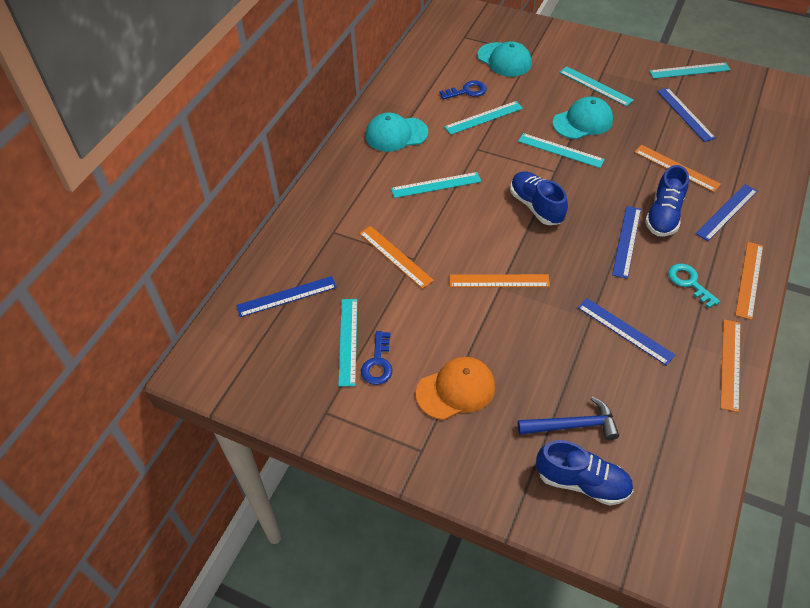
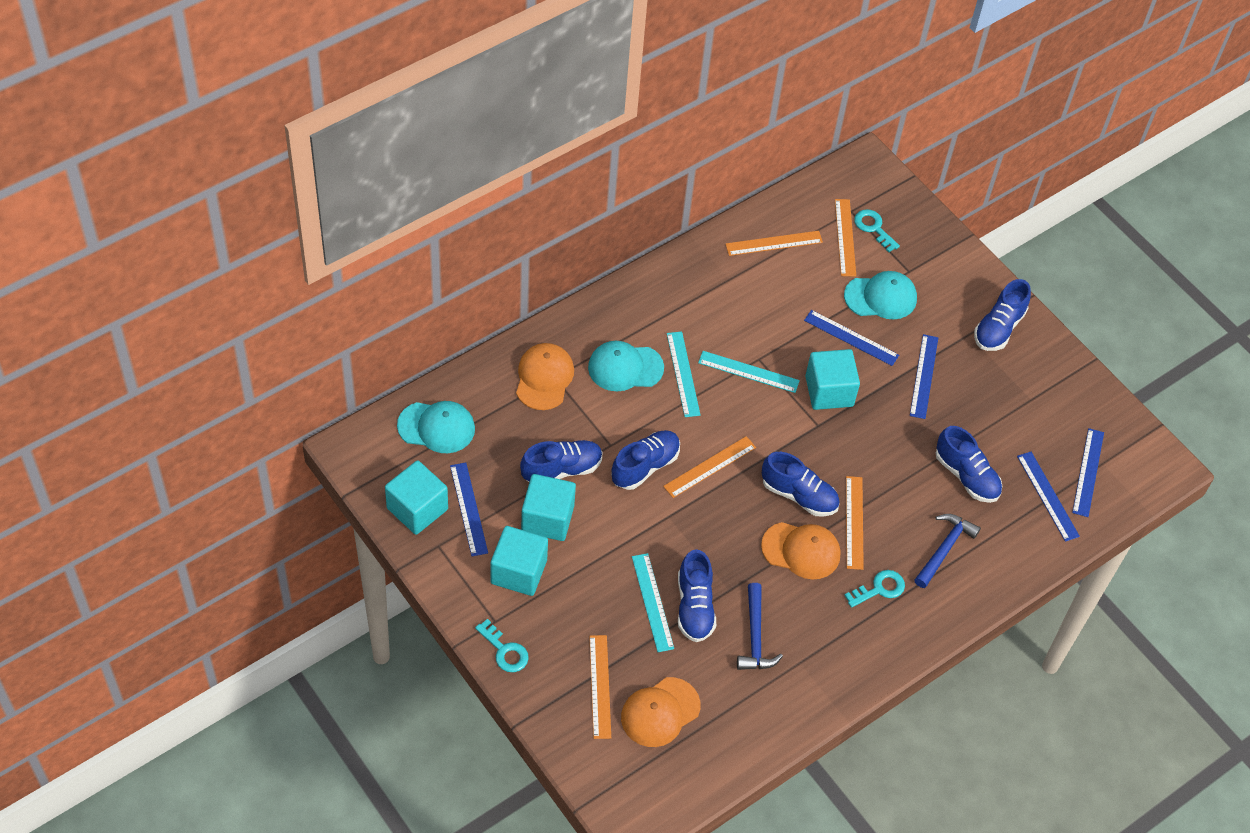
blue hammer: 1 -> 2
blue key: 2 -> 0
blue shoe: 3 -> 6
orange cap: 1 -> 3
turquoise cube: 0 -> 4
turquoise key: 1 -> 3
turquoise ruler: 6 -> 3

